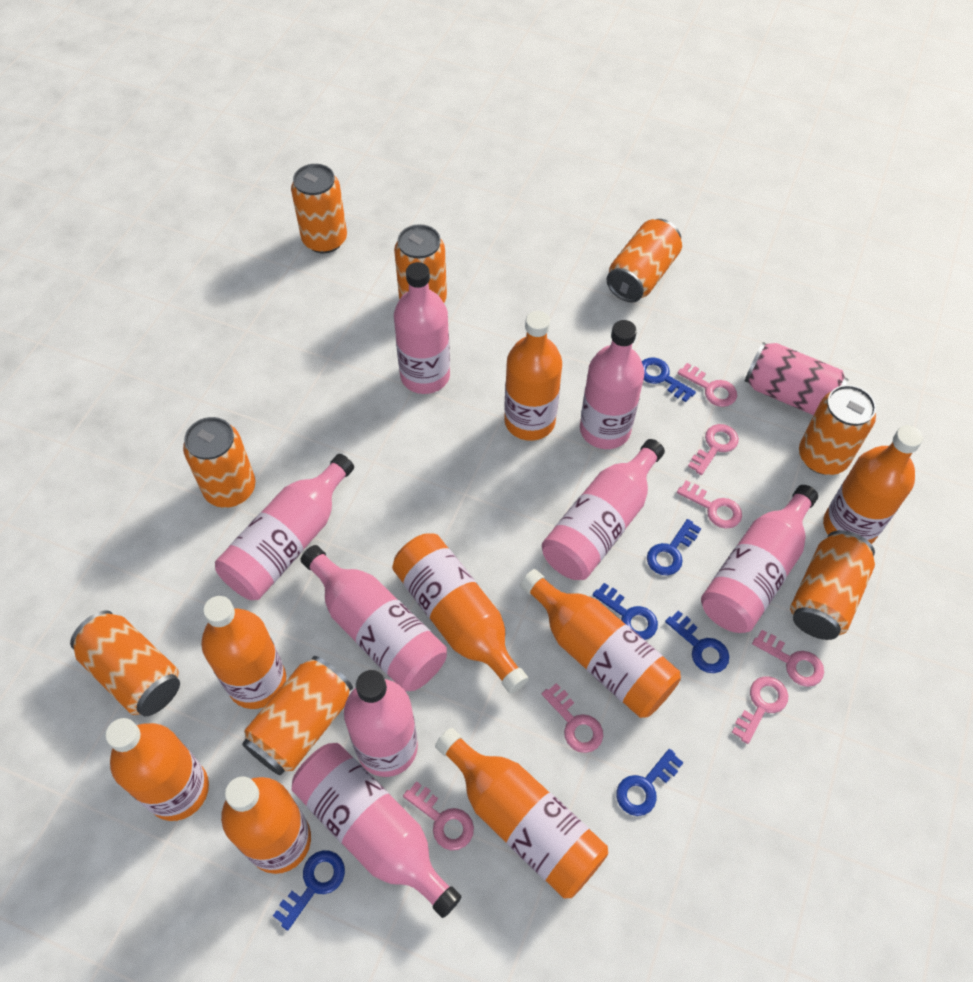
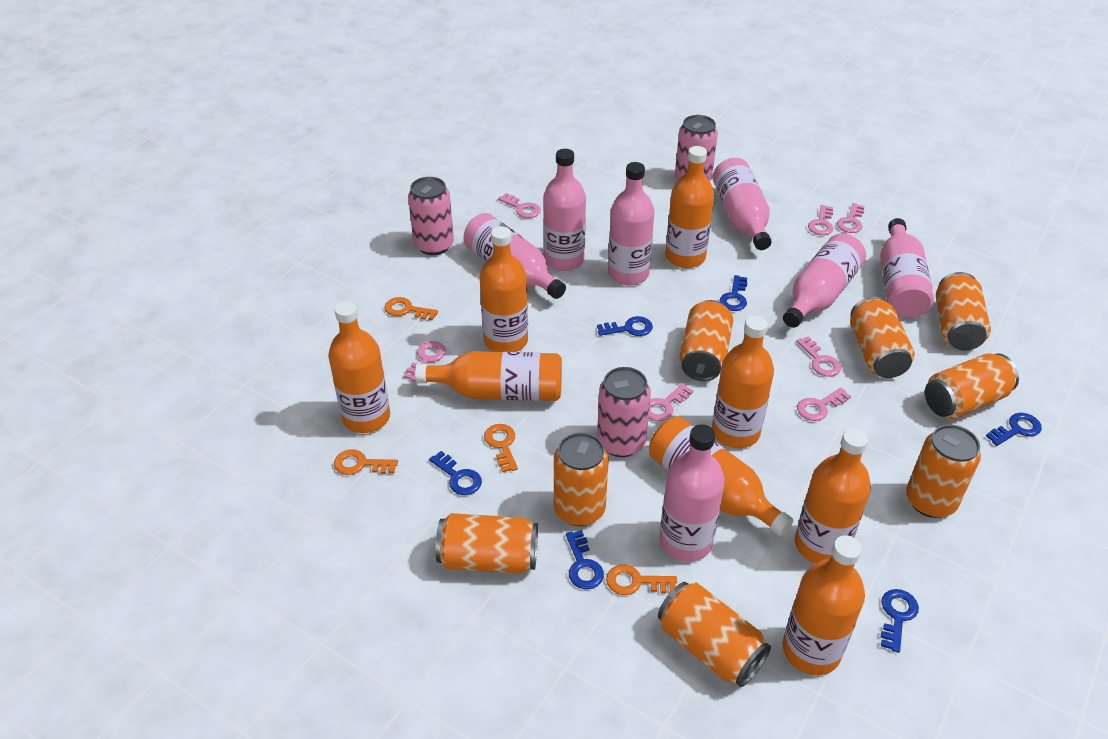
orange key: 0 -> 4
pink bottle: 8 -> 7
pink can: 1 -> 3

